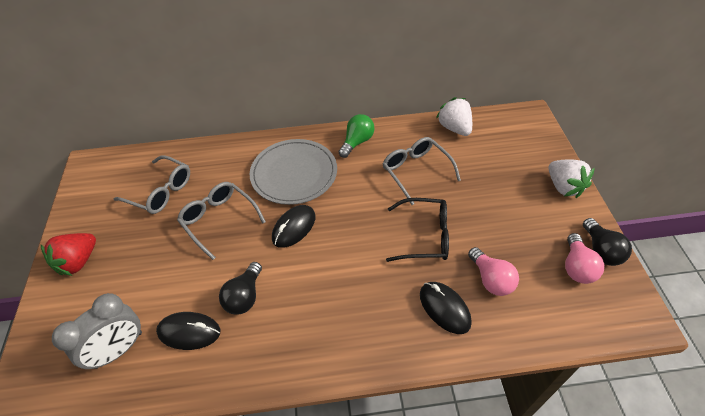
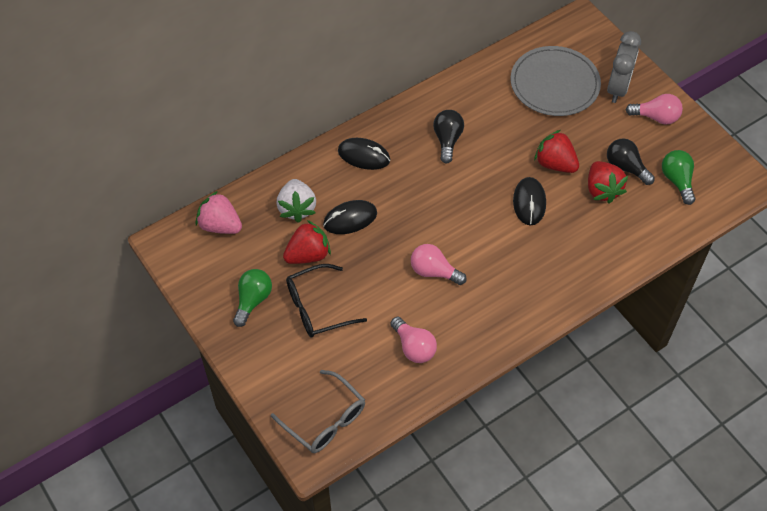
green light bulb: 1 -> 2
grey glasses: 3 -> 1
pink light bulb: 2 -> 3
pink strawberry: 0 -> 1
red strawberry: 1 -> 3
white strawberry: 2 -> 1

